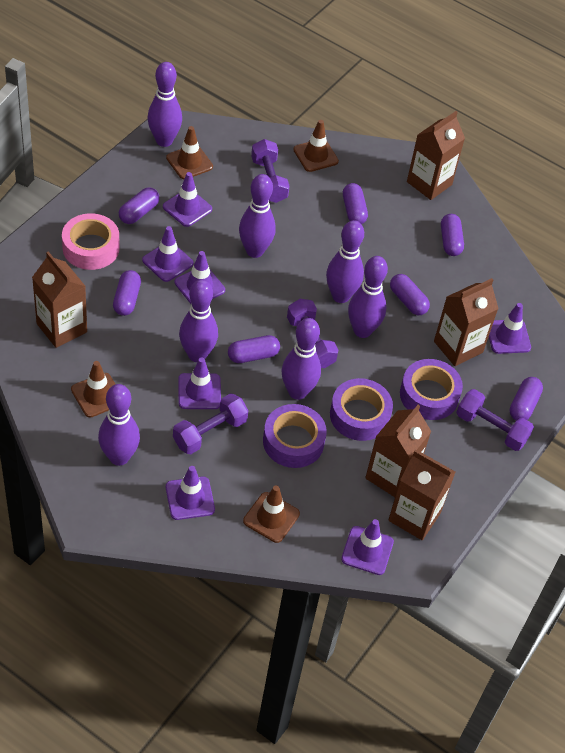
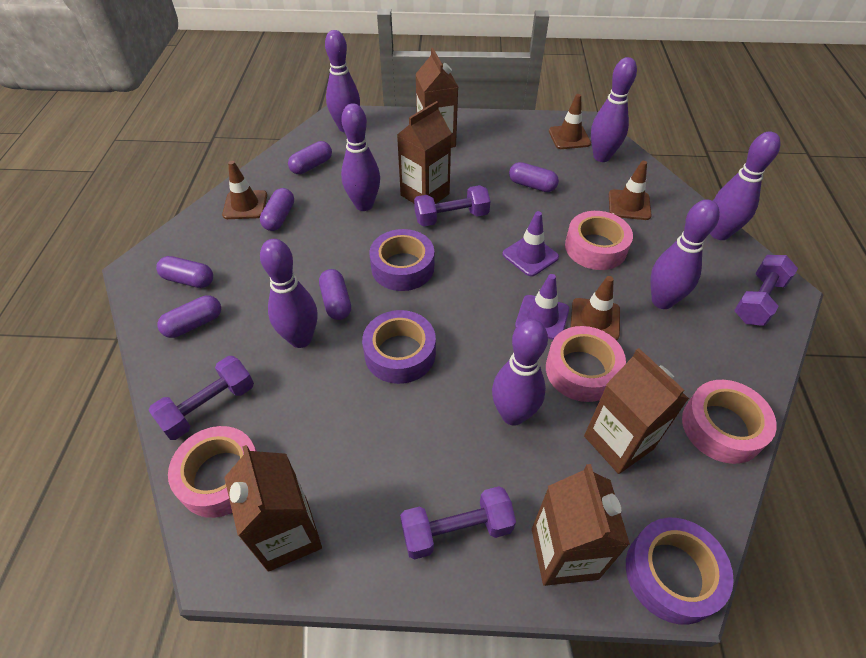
pink tape: 1 -> 4
purple capsule: 7 -> 6
purple traffic cone: 7 -> 2

